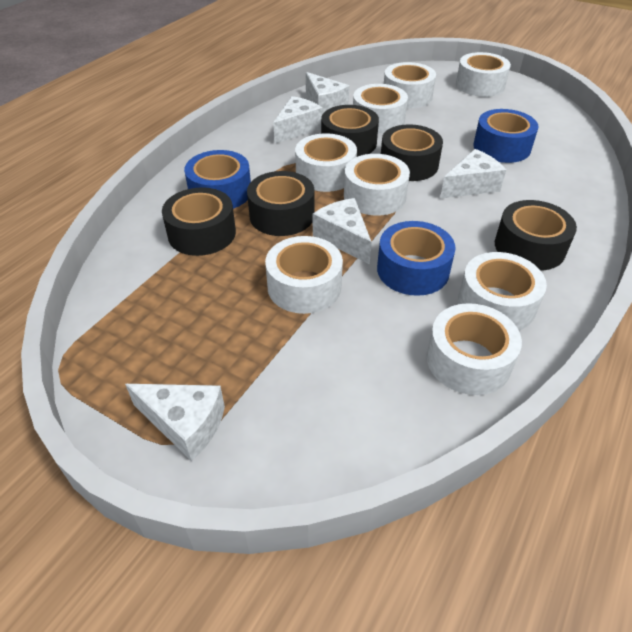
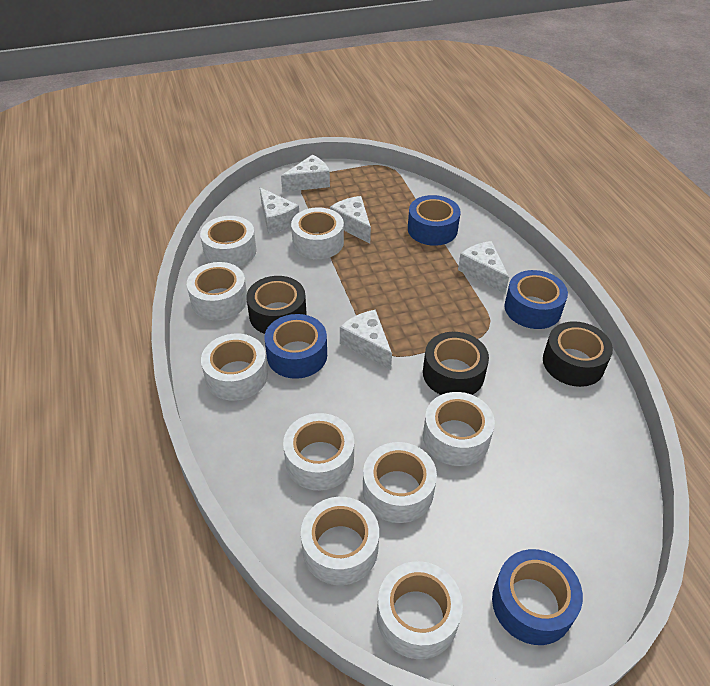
black tape: 5 -> 3
blue tape: 3 -> 4
white tape: 8 -> 9

